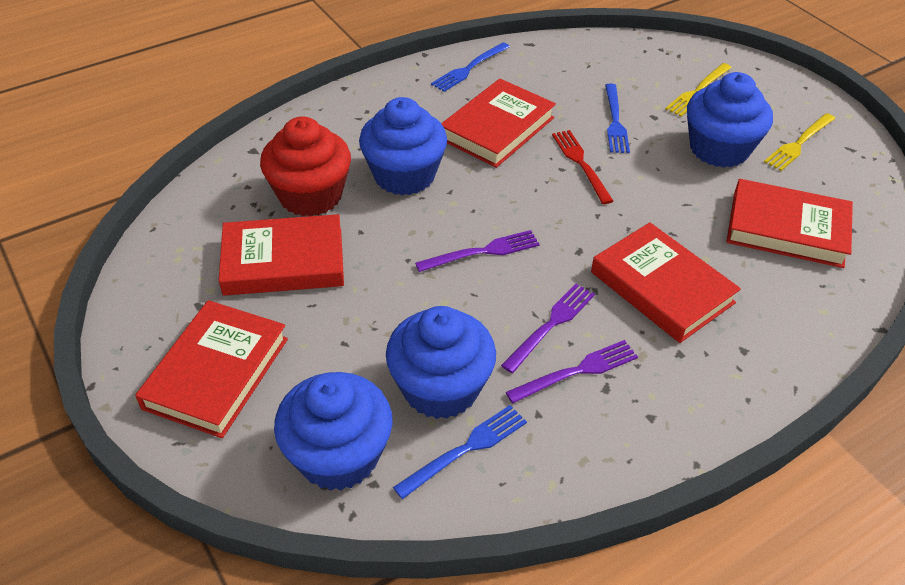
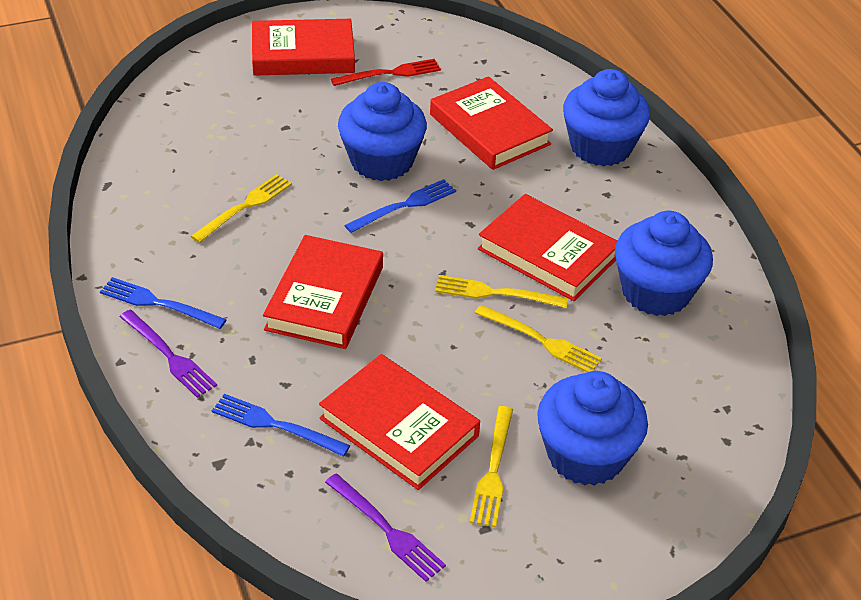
purple fork: 3 -> 2
red cupcake: 1 -> 0
yellow fork: 2 -> 4

